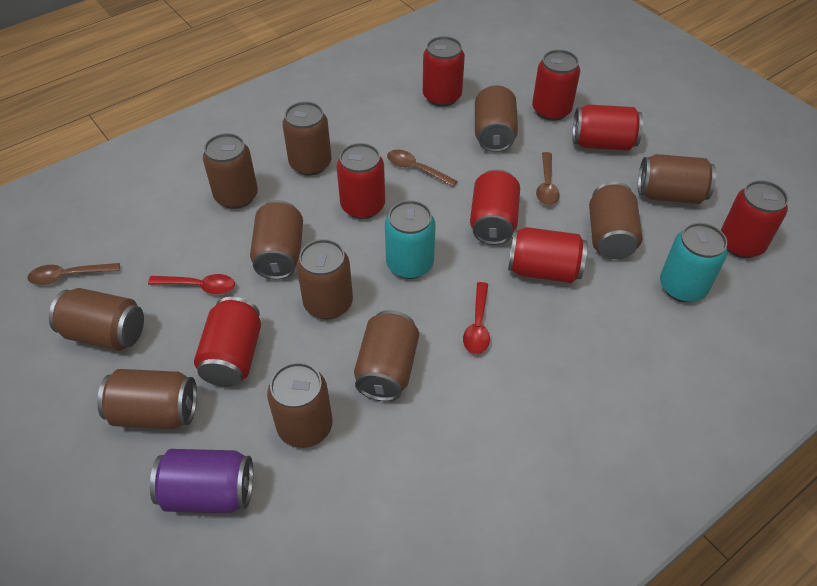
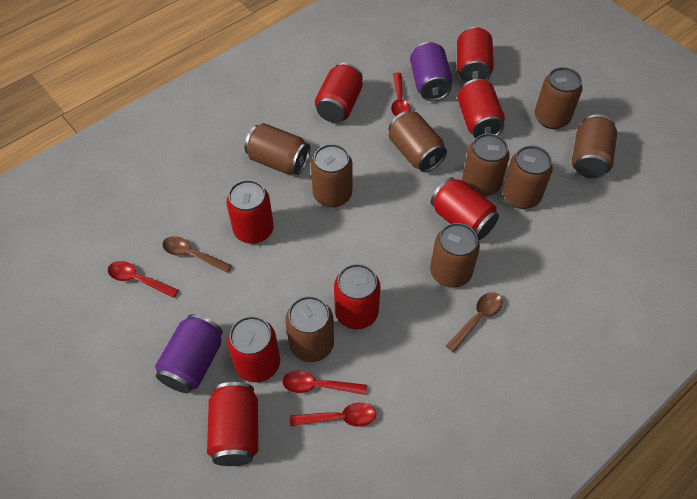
brown can: 11 -> 9
brown spoon: 3 -> 2
purple can: 1 -> 2
red spoon: 2 -> 4
turquoise can: 2 -> 0

